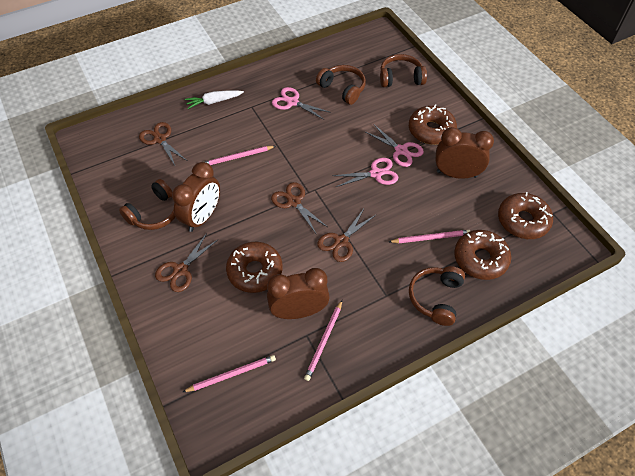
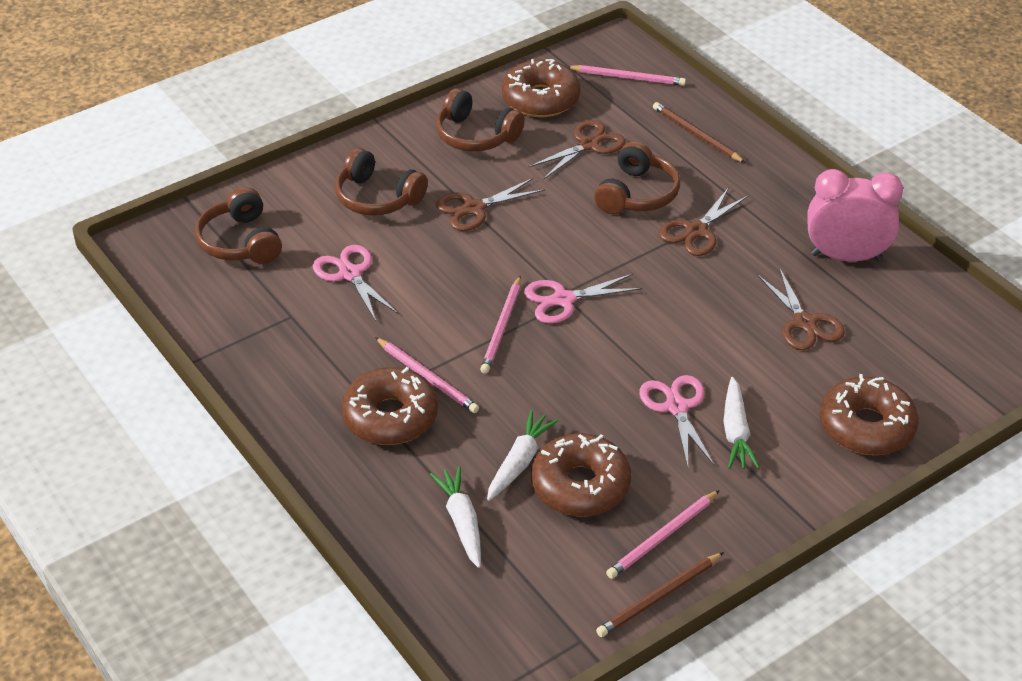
brown clock: 3 -> 0
brown pencil: 0 -> 2
pink clock: 0 -> 1
white carrot: 1 -> 3

